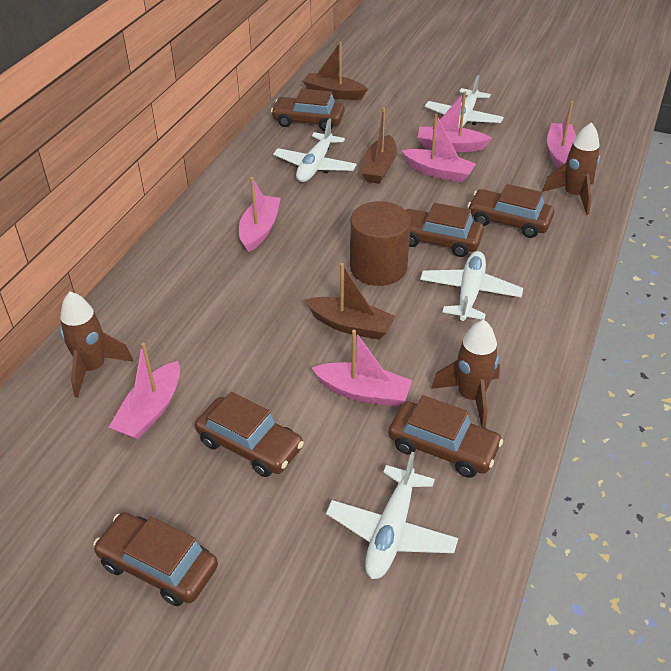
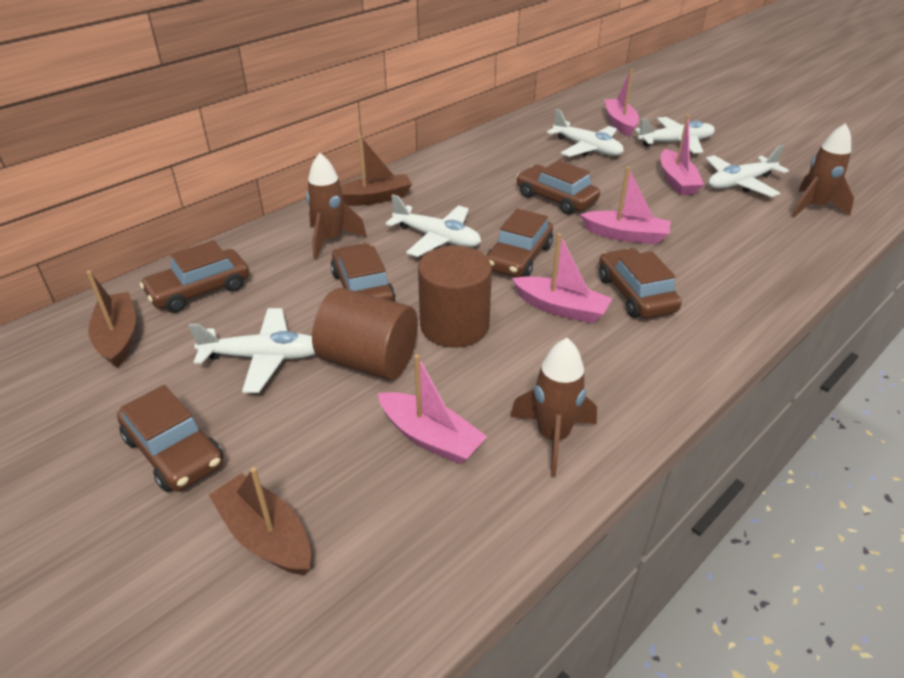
brown cylinder: 1 -> 2
pink boat: 6 -> 5
white plane: 4 -> 5

